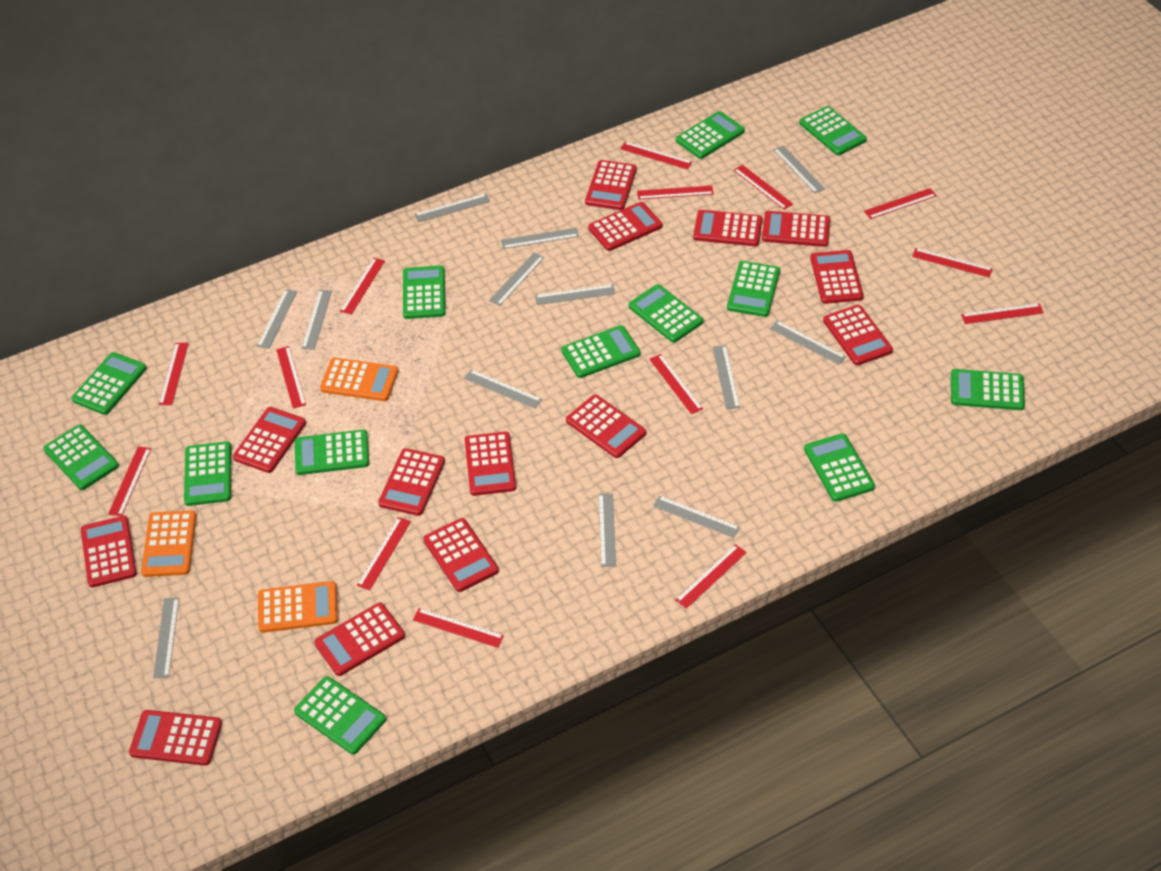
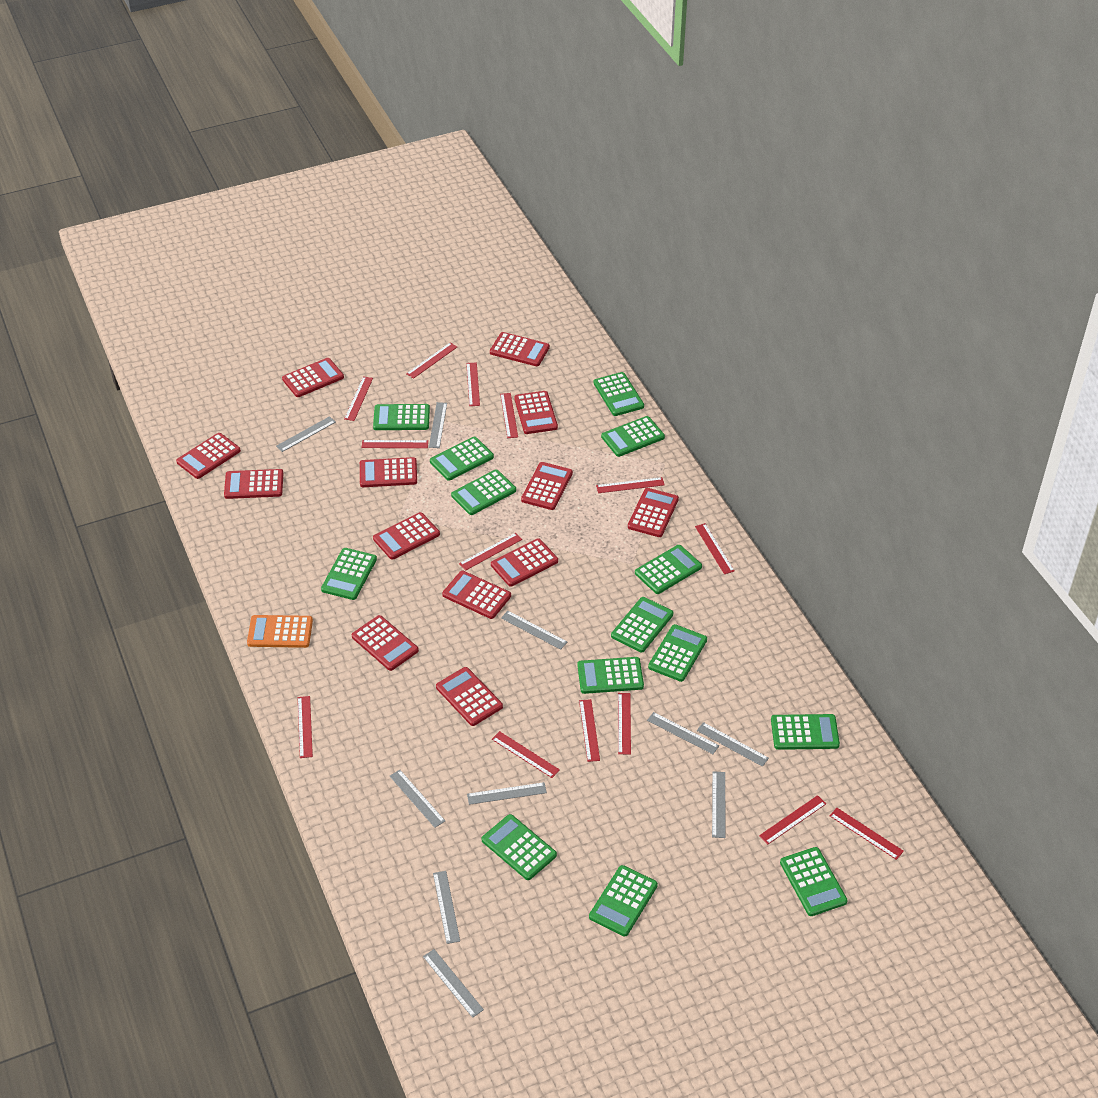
green calculator: 13 -> 14
grey ruler: 13 -> 10
orange calculator: 3 -> 1
red calculator: 14 -> 13

